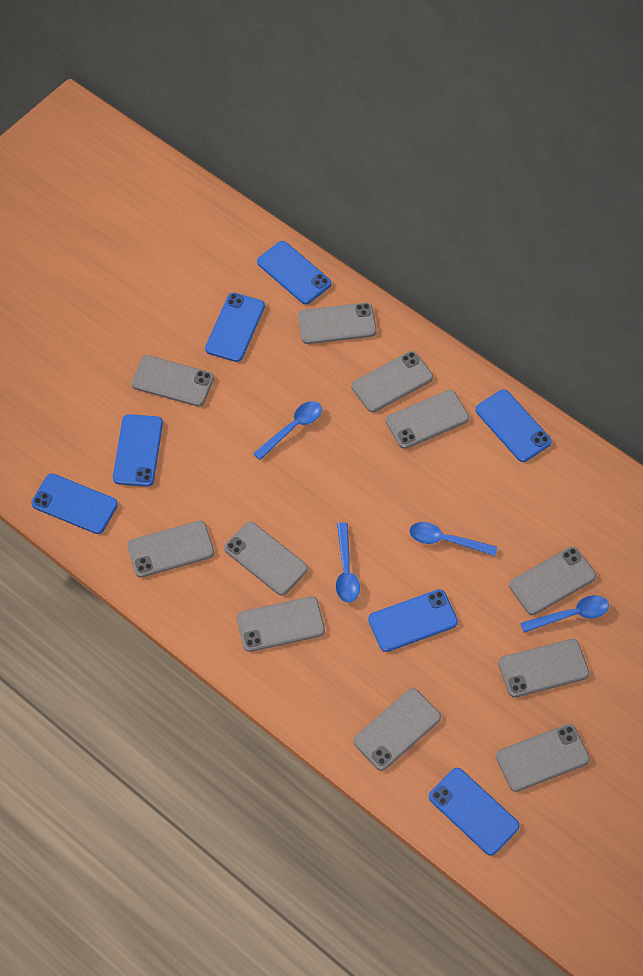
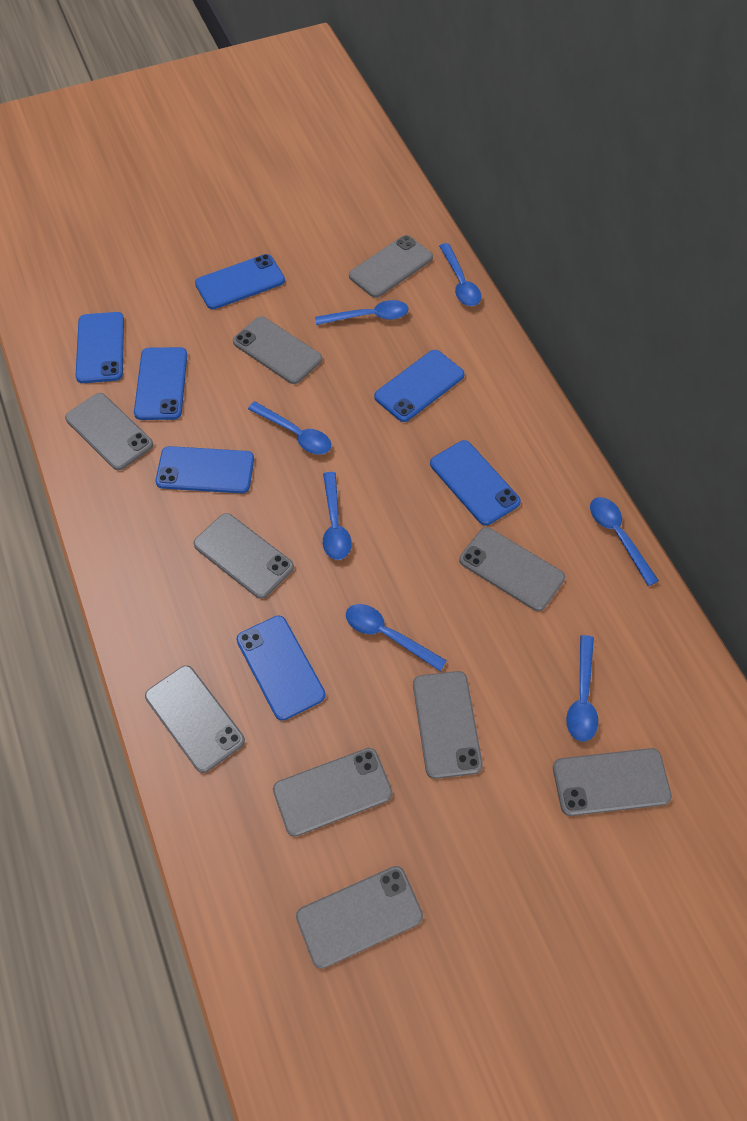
blue spoon: 4 -> 7
grey phone: 11 -> 10

